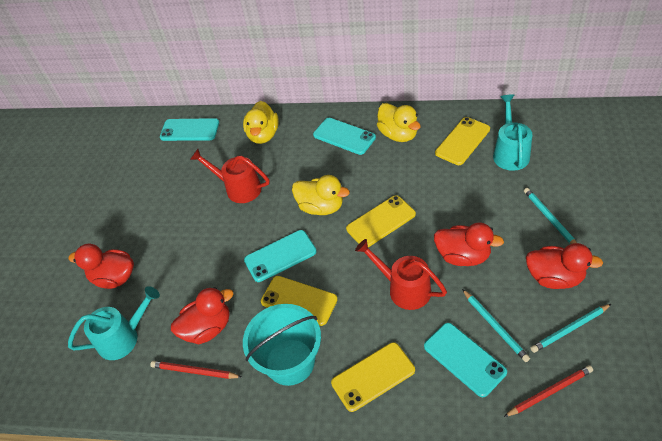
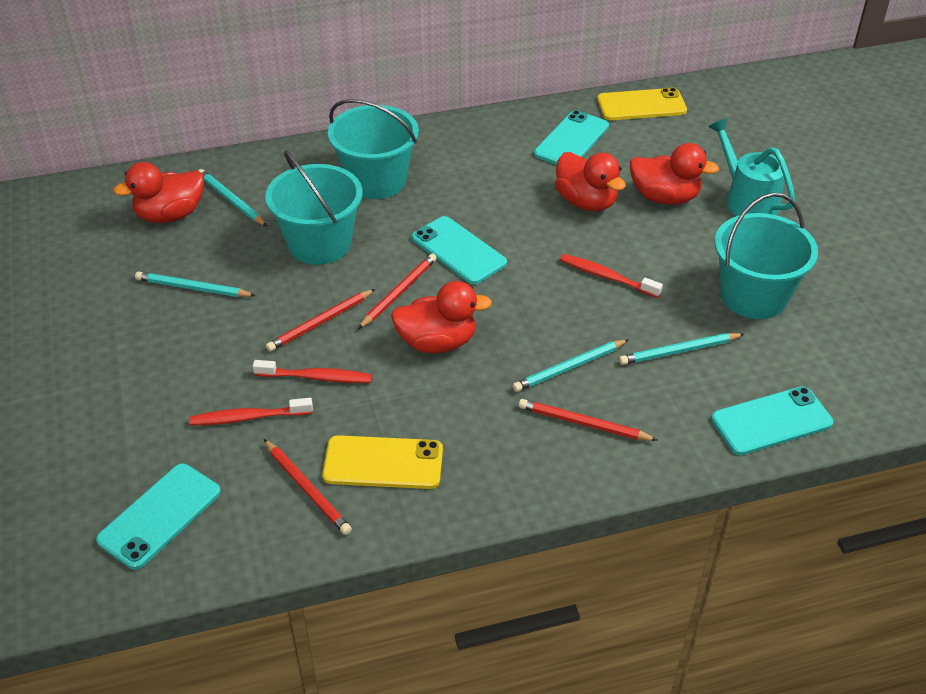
red pencil: 2 -> 4
red toothbrush: 0 -> 3
red watering can: 2 -> 0
turquoise bucket: 1 -> 3
turquoise pencil: 3 -> 4
turquoise watering can: 2 -> 1
yellow duck: 3 -> 0
yellow phone: 4 -> 2

